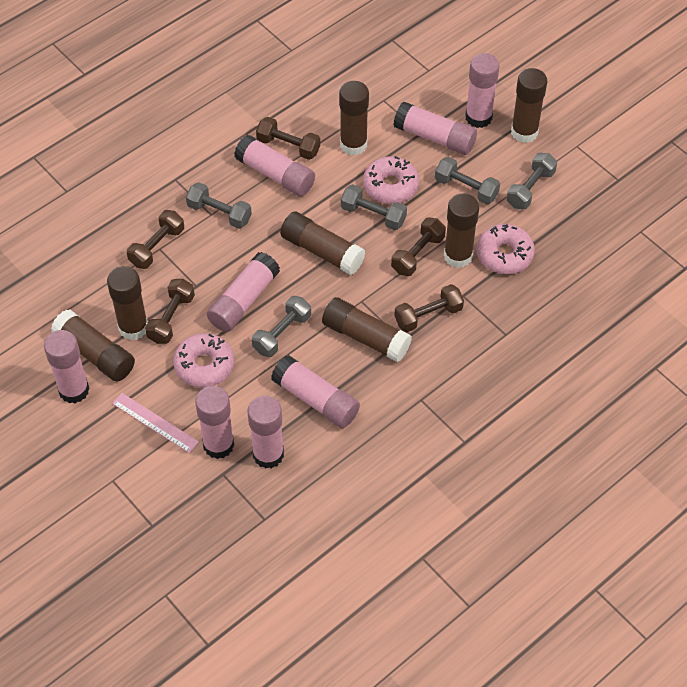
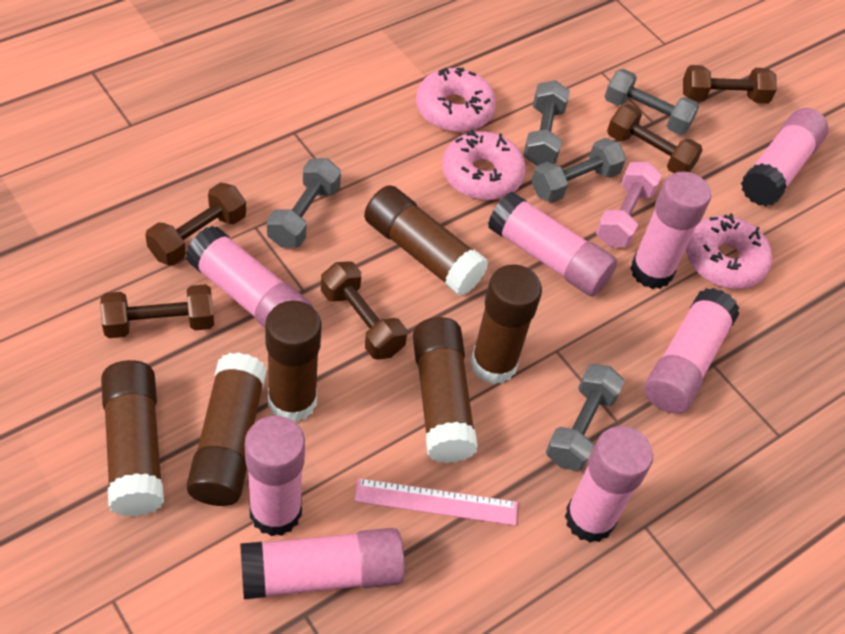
brown glue stick: 7 -> 6
pink dumbbell: 0 -> 1

